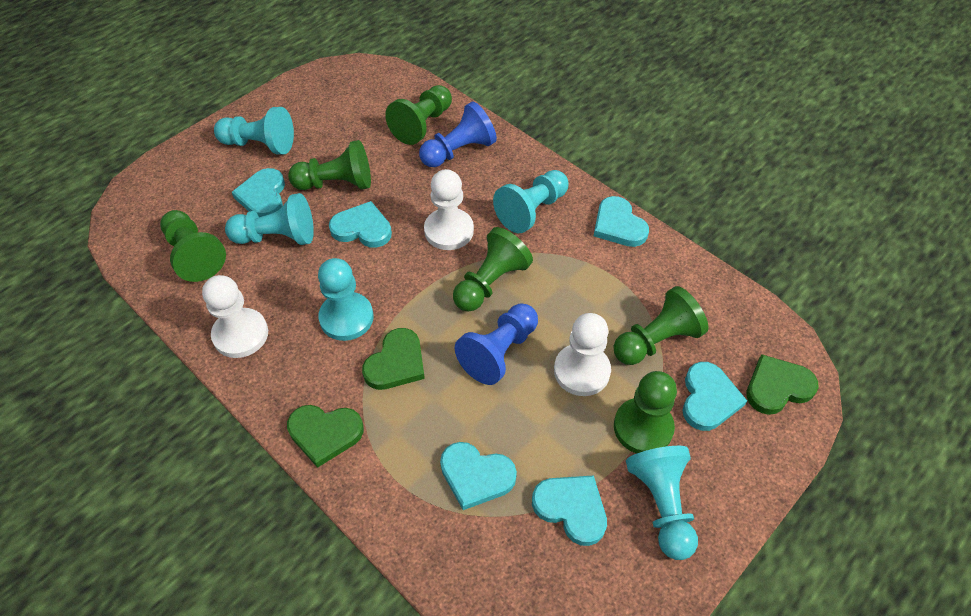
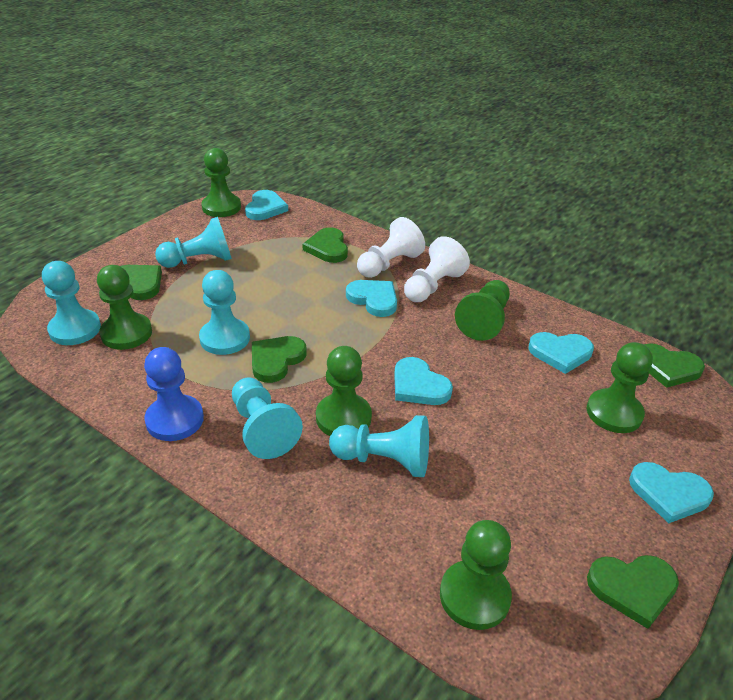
blue pawn: 2 -> 1
green heart: 3 -> 5
turquoise heart: 6 -> 5
white pawn: 3 -> 2

